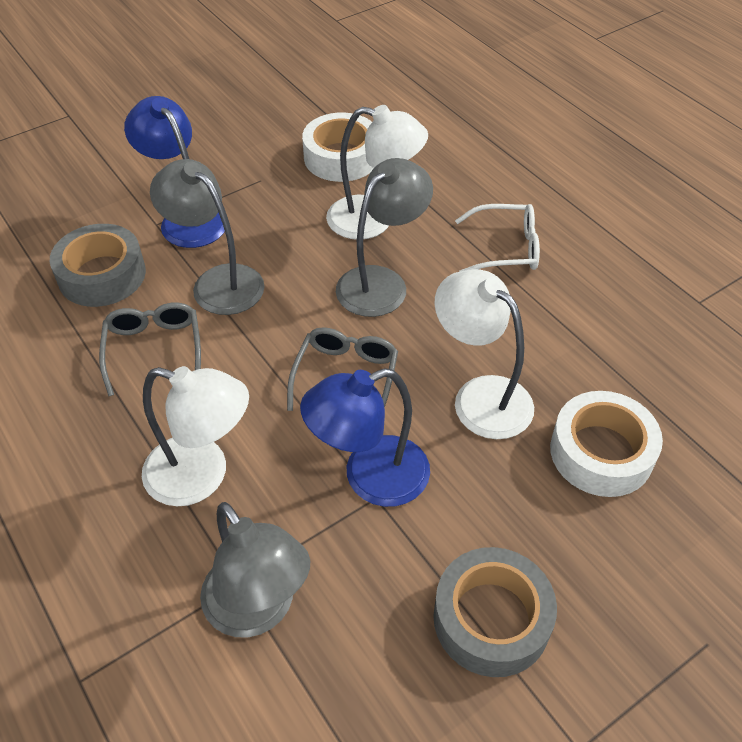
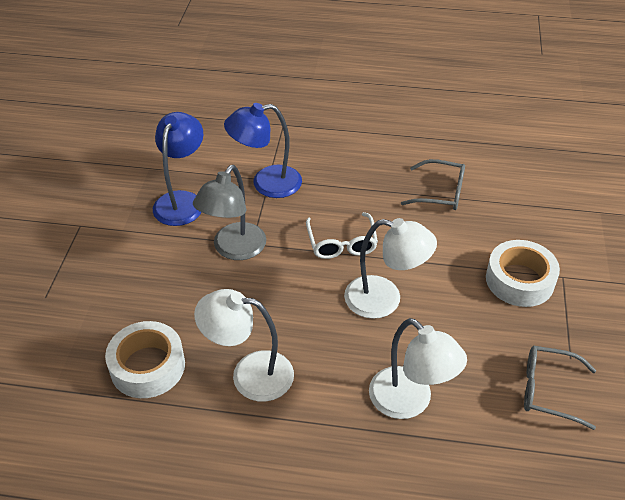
grey lamp: 3 -> 1
grey tape: 2 -> 0

